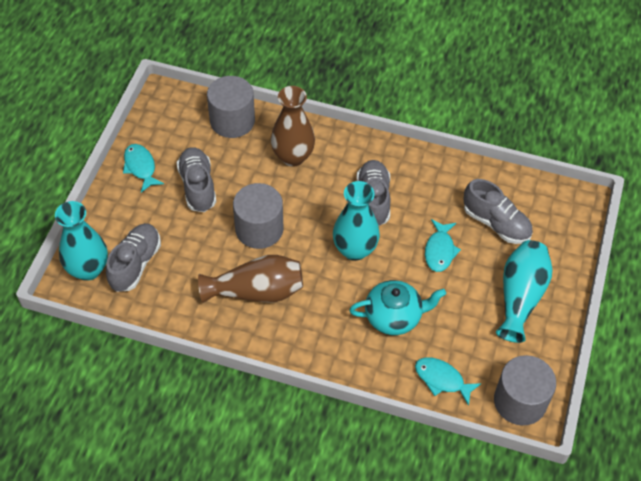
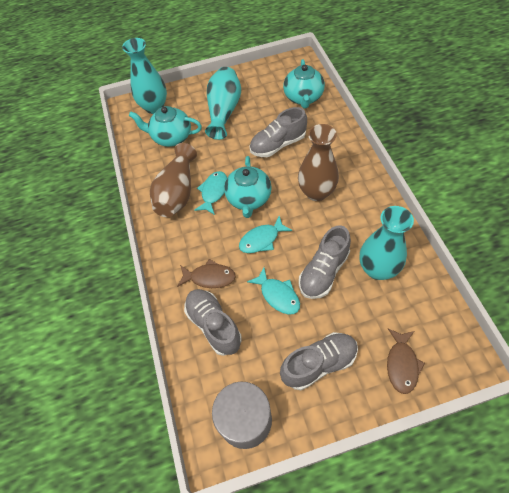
brown fish: 0 -> 2
grey cylinder: 3 -> 1
turquoise teapot: 1 -> 3

